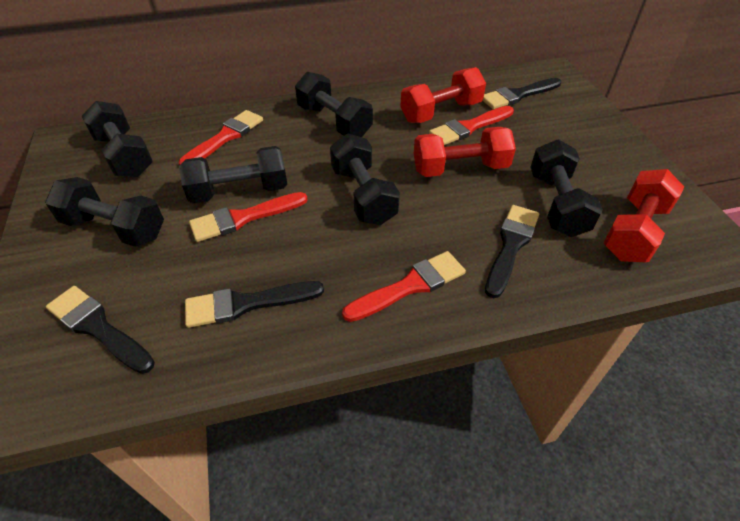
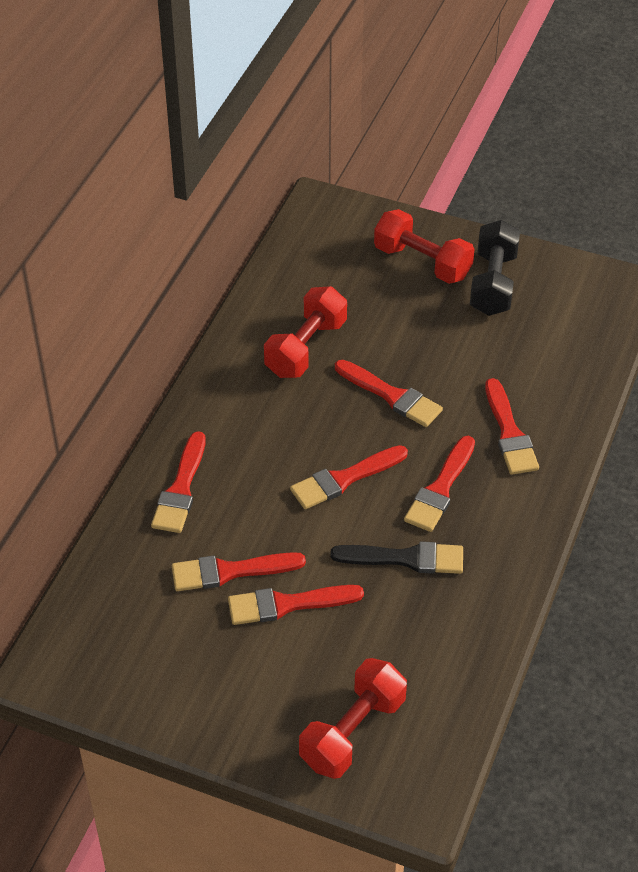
black brush: 4 -> 1
black dumbbell: 6 -> 1
red brush: 4 -> 7

